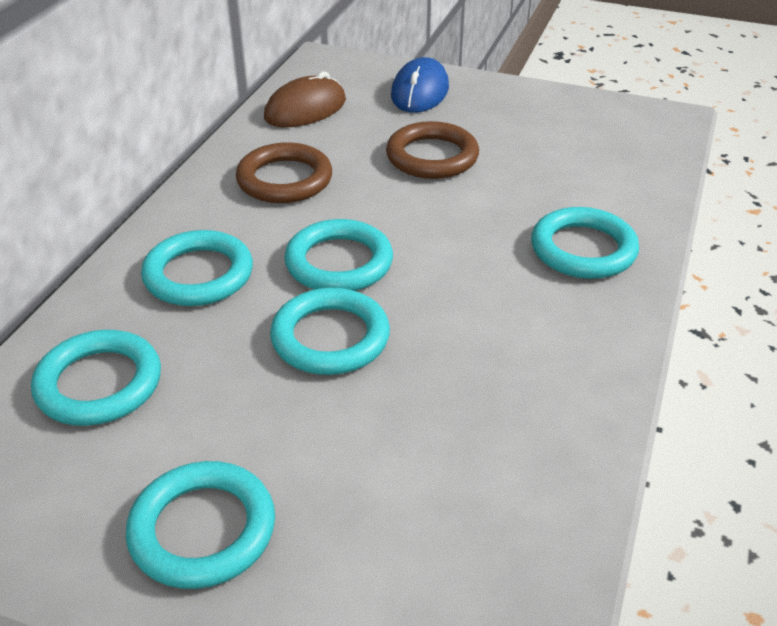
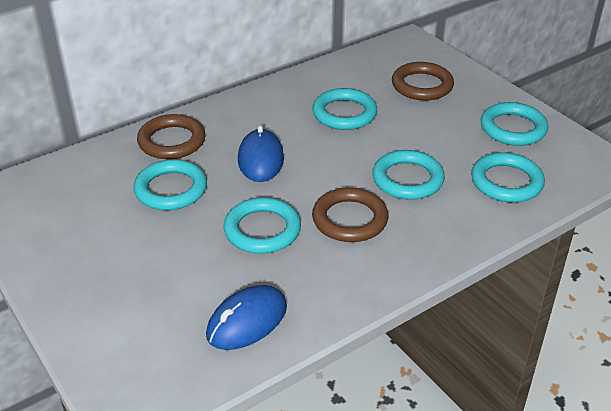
blue mouse: 1 -> 2
brown mouse: 1 -> 0
brown ring: 2 -> 3

